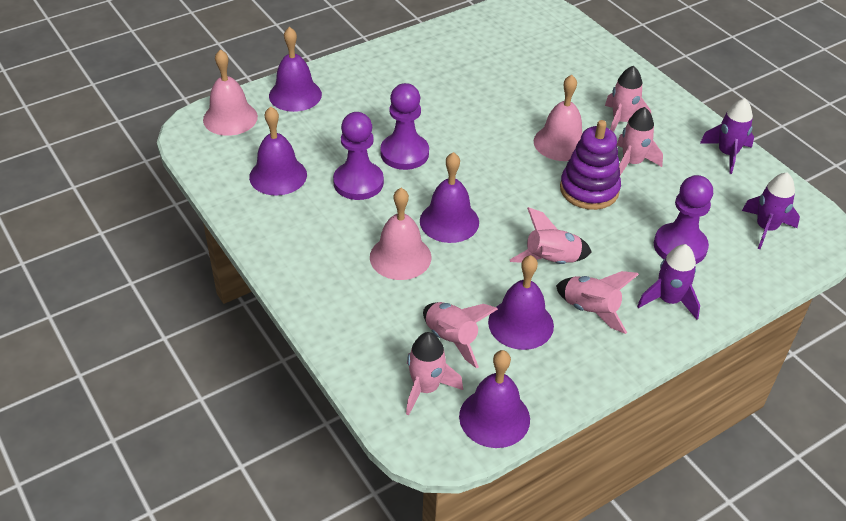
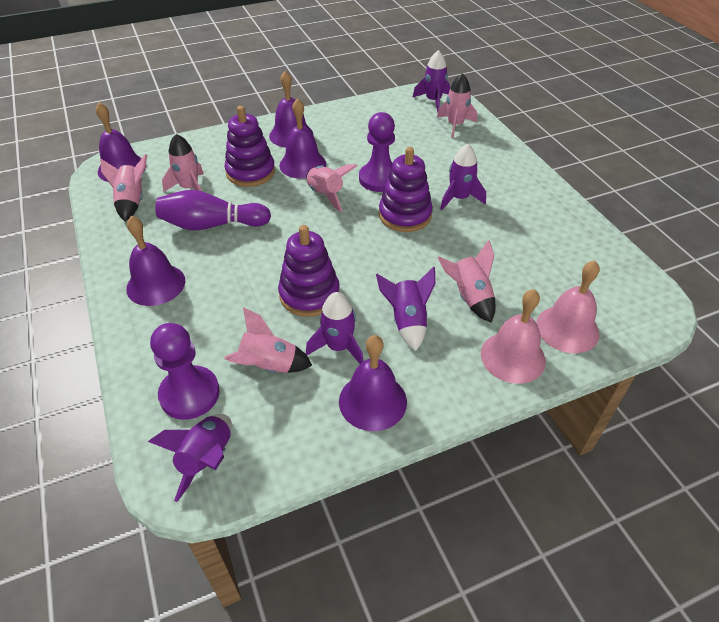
pink bell: 3 -> 2
purple bowling pin: 0 -> 1
purple pawn: 3 -> 2
purple rocket: 3 -> 5
purple stacking toy: 1 -> 3

